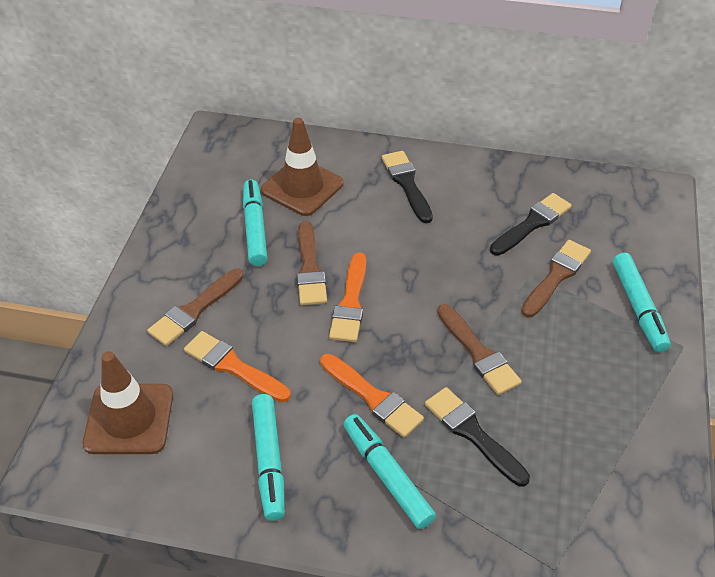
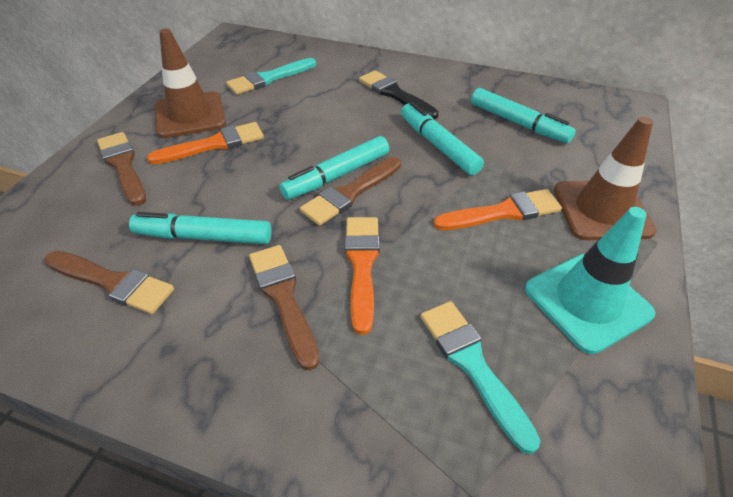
black brush: 3 -> 1
turquoise brush: 0 -> 2
turquoise traffic cone: 0 -> 1

